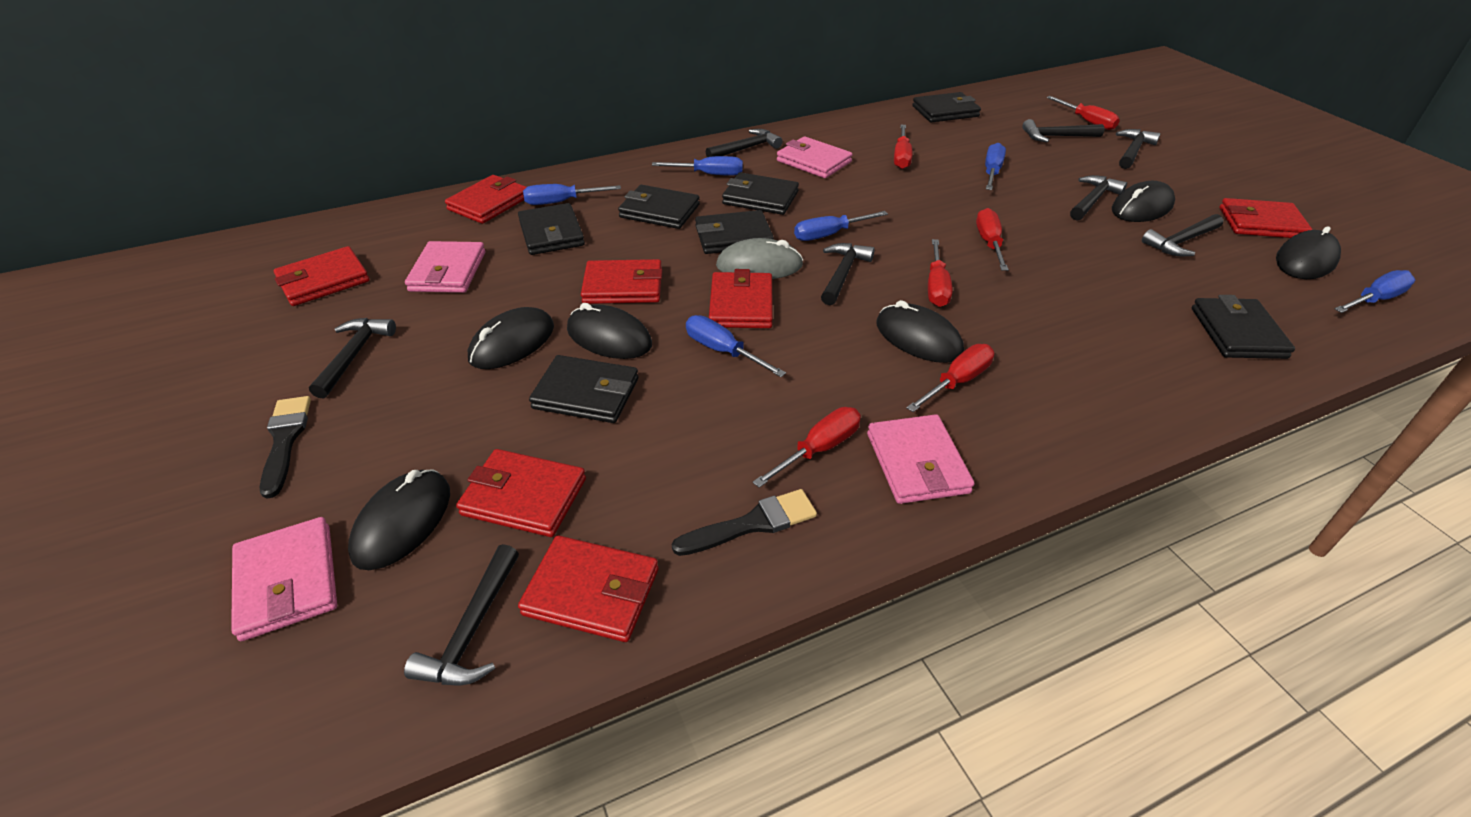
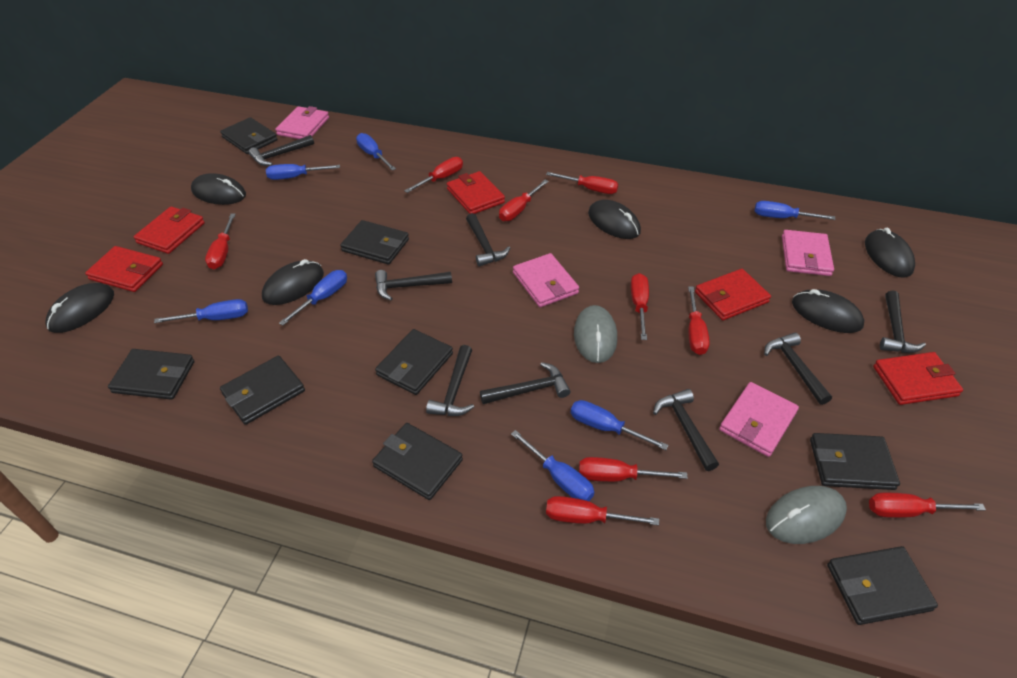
black brush: 2 -> 0
black wallet: 7 -> 8
blue screwdriver: 6 -> 7
grey mouse: 1 -> 2
red screwdriver: 6 -> 9
red wallet: 7 -> 5

